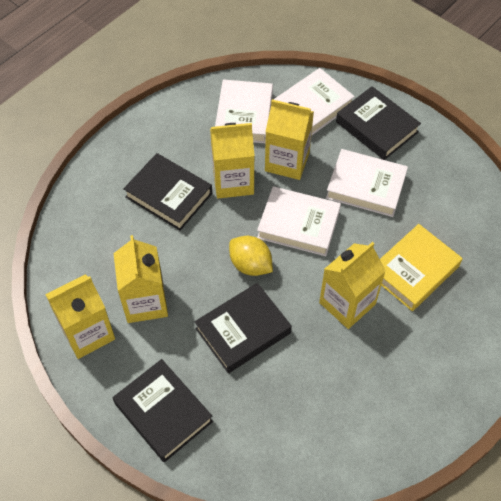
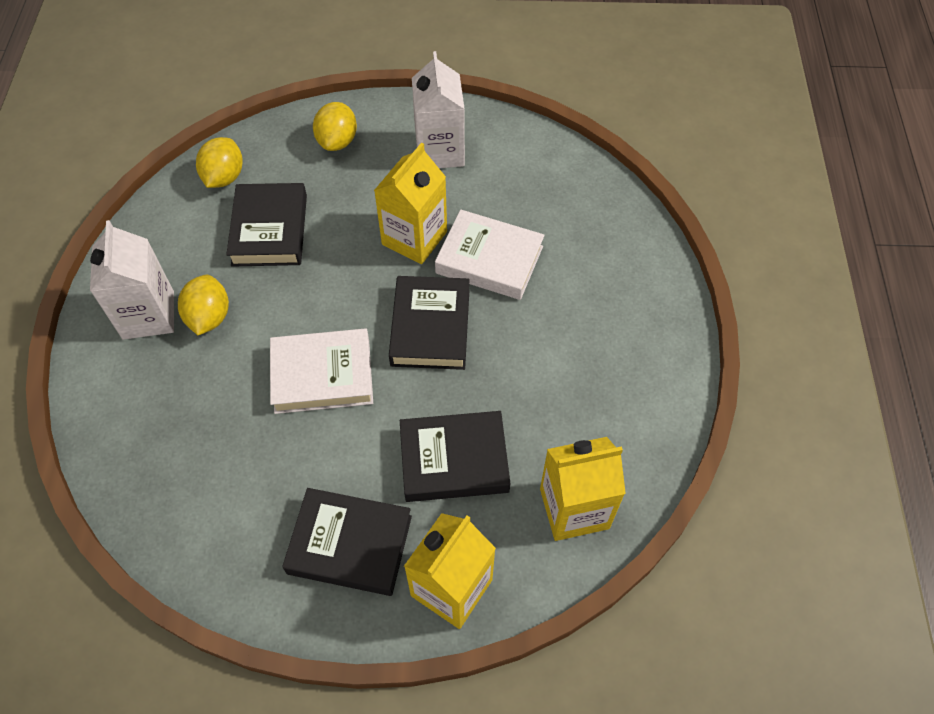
white book: 4 -> 2
white carton: 0 -> 2
yellow book: 1 -> 0
yellow carton: 5 -> 3
yellow lemon: 1 -> 3

